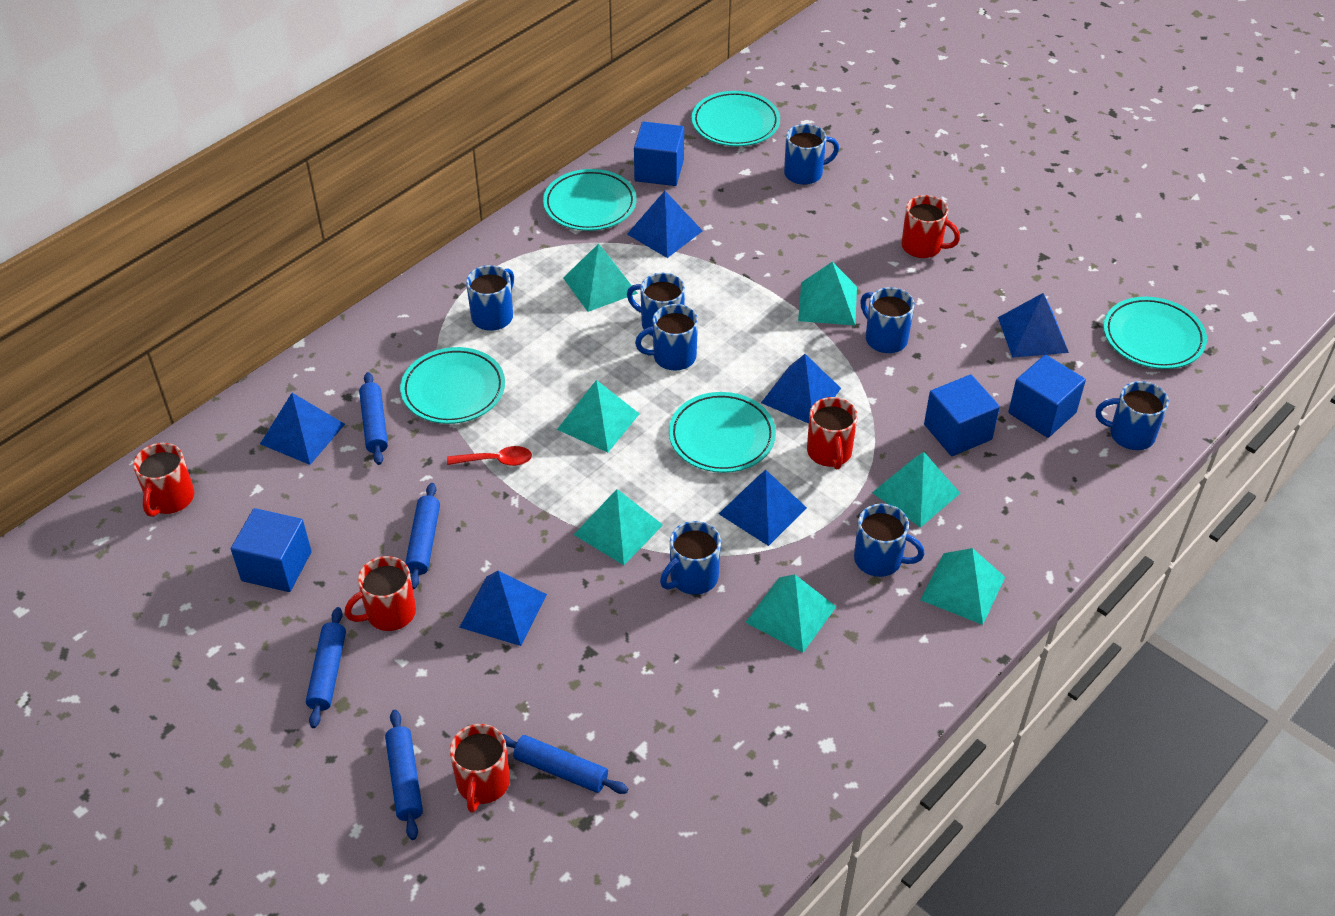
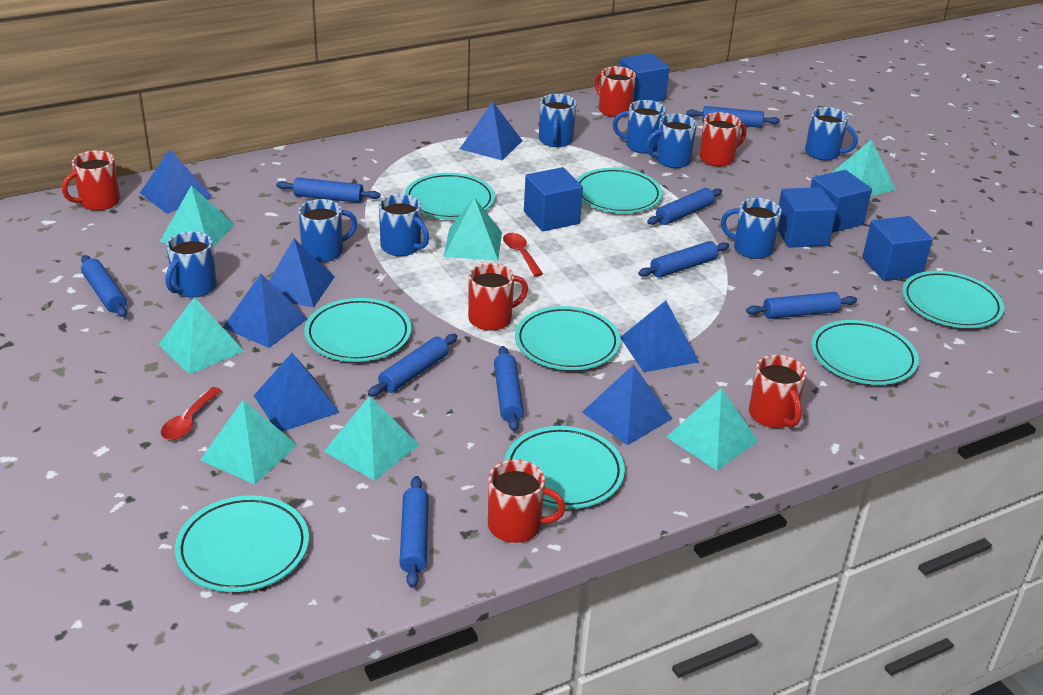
blue cube: 4 -> 5
blue pyramid: 6 -> 7
blue rolling pin: 5 -> 9
red mug: 5 -> 6
red spoon: 1 -> 2
turquoise plate: 5 -> 8

